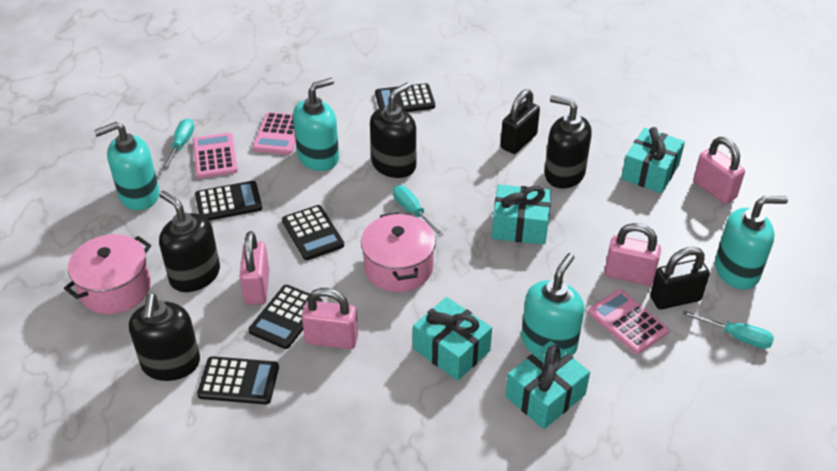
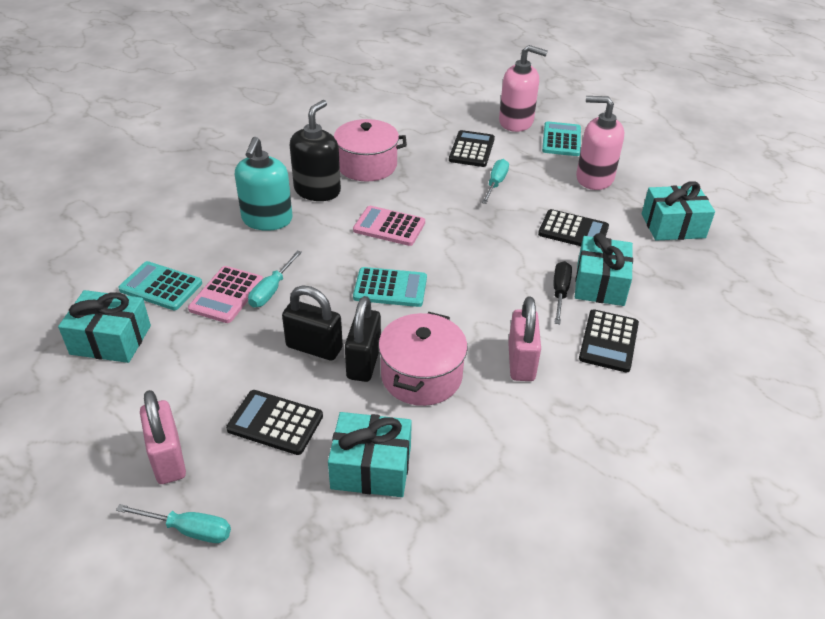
black calculator: 5 -> 4
black screwdriver: 0 -> 1
black soap dispenser: 4 -> 1
pink calculator: 3 -> 2
pink padlock: 4 -> 2
pink soap dispenser: 0 -> 2
turquoise calculator: 0 -> 3
turquoise soap dispenser: 4 -> 1

